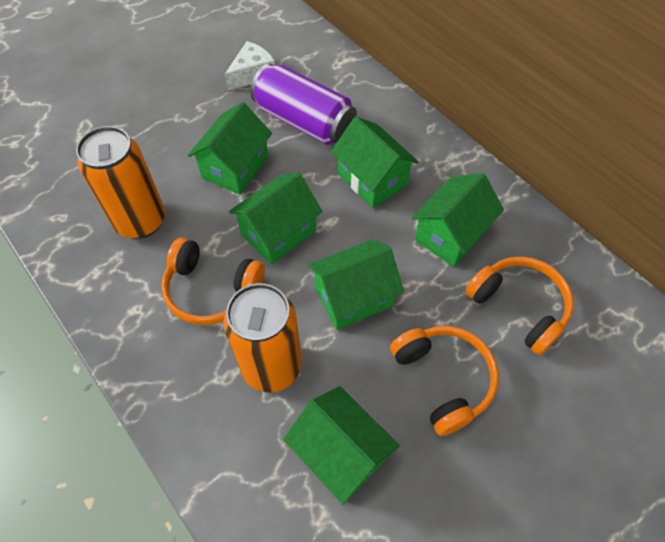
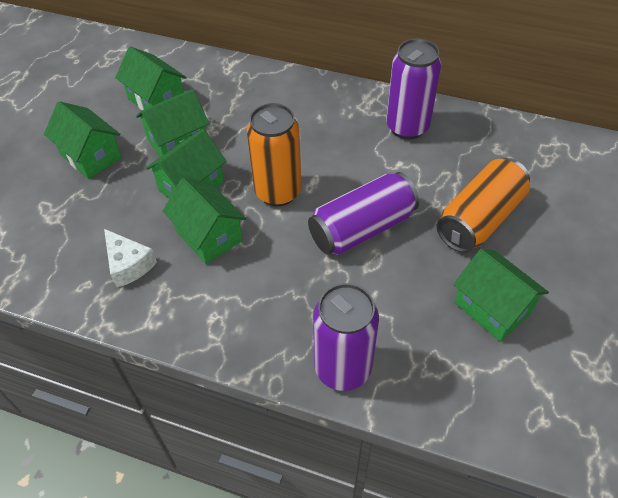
orange headphones: 3 -> 0
purple can: 1 -> 3

